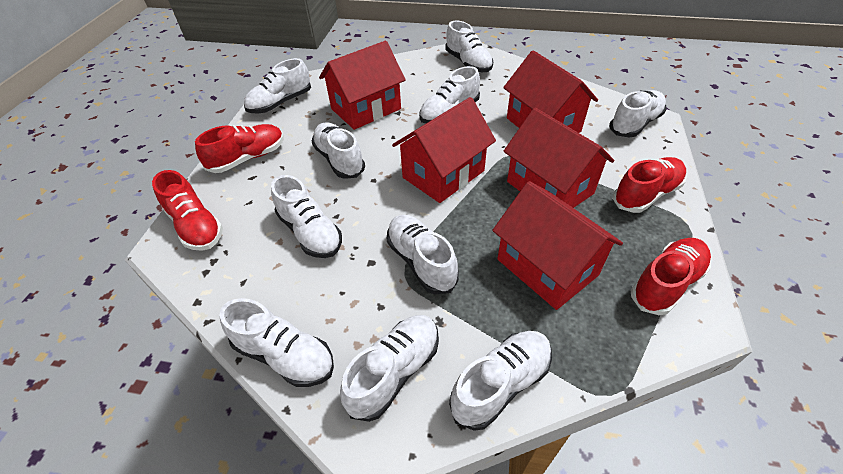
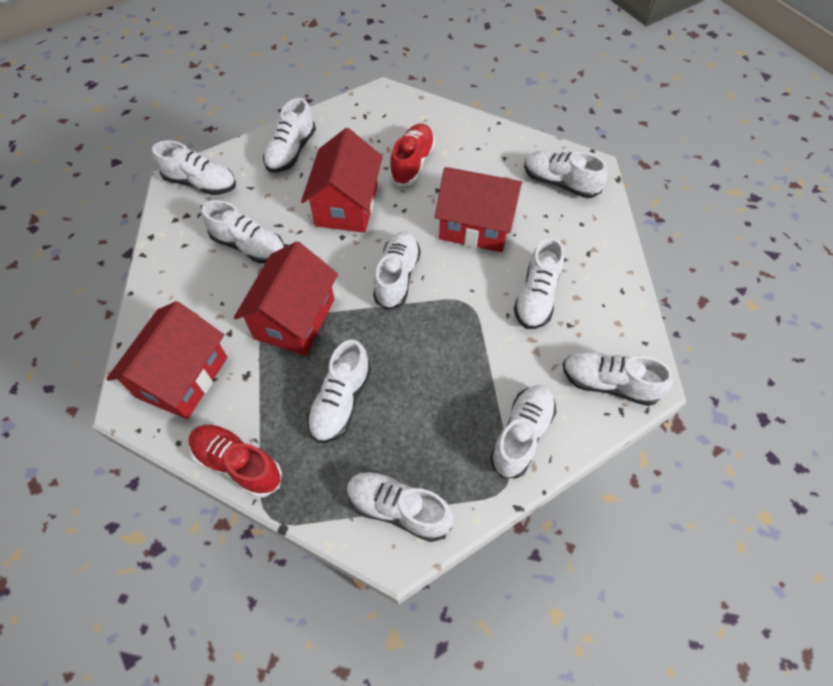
red house: 5 -> 4
red shoe: 4 -> 2

